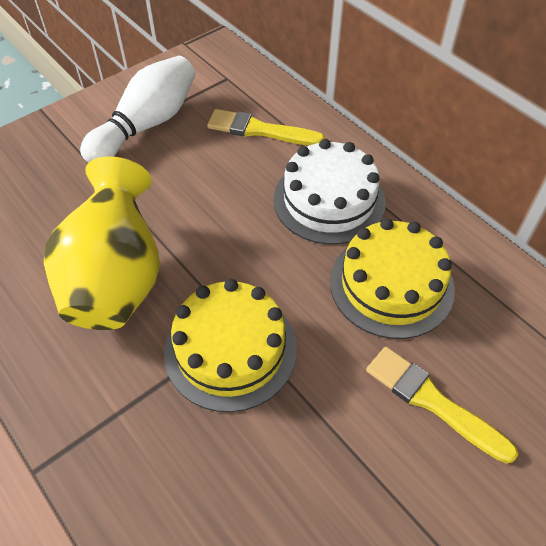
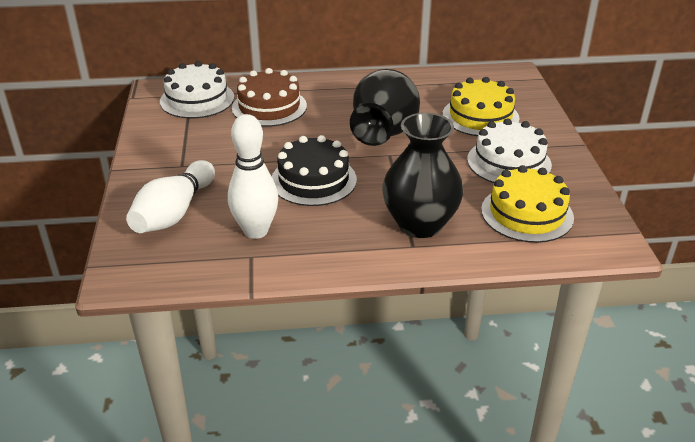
black cake: 0 -> 1
black vase: 0 -> 2
brown cake: 0 -> 1
white bowling pin: 1 -> 2
white cake: 1 -> 2
yellow brush: 2 -> 0
yellow vase: 1 -> 0

